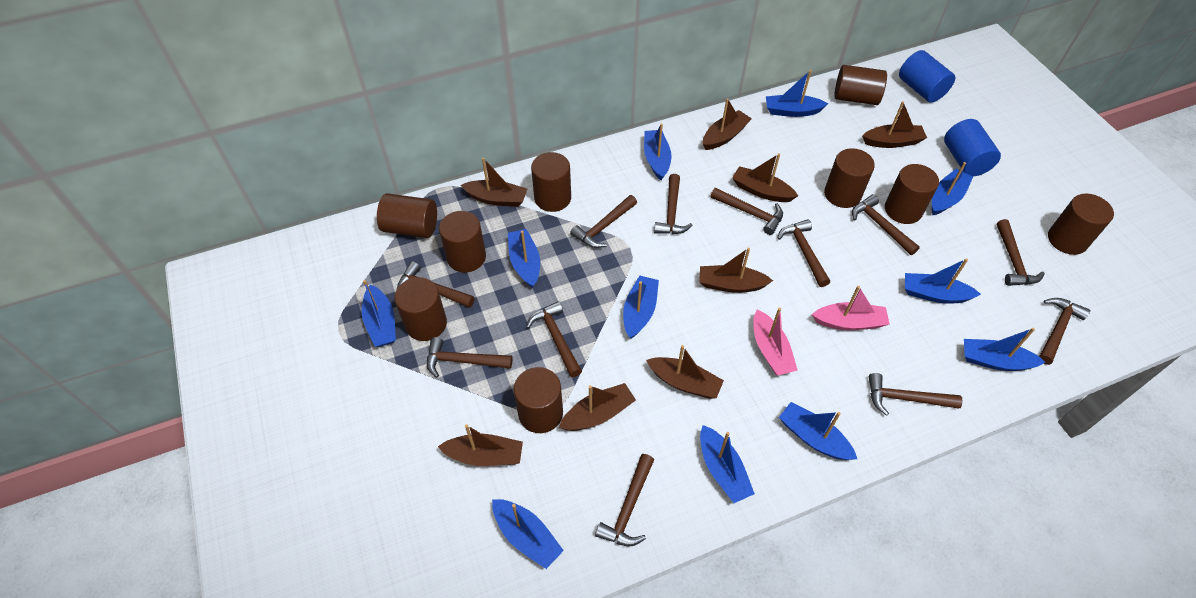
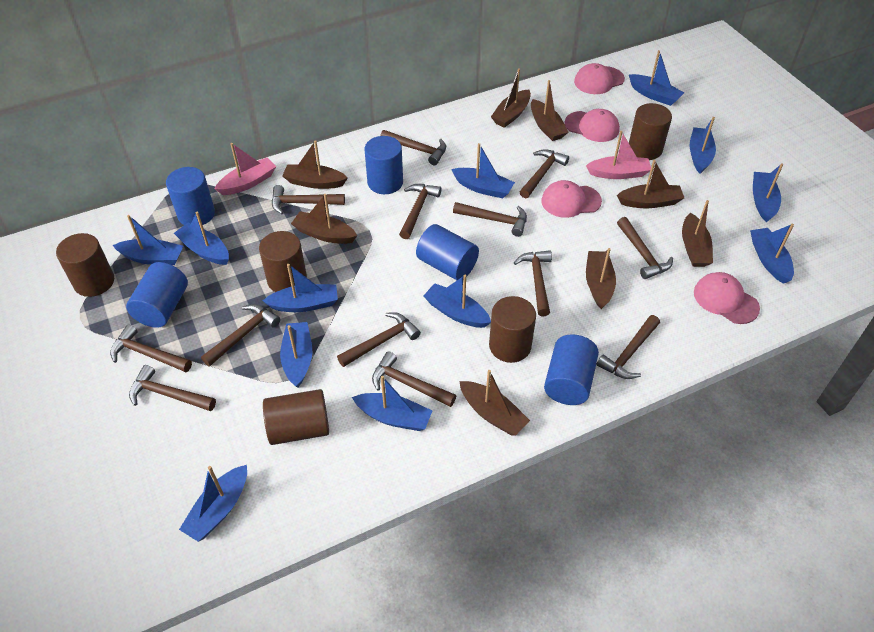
blue boat: 11 -> 12
blue cylinder: 2 -> 5
brown cylinder: 9 -> 5
brown hammer: 12 -> 13
pink cap: 0 -> 4

